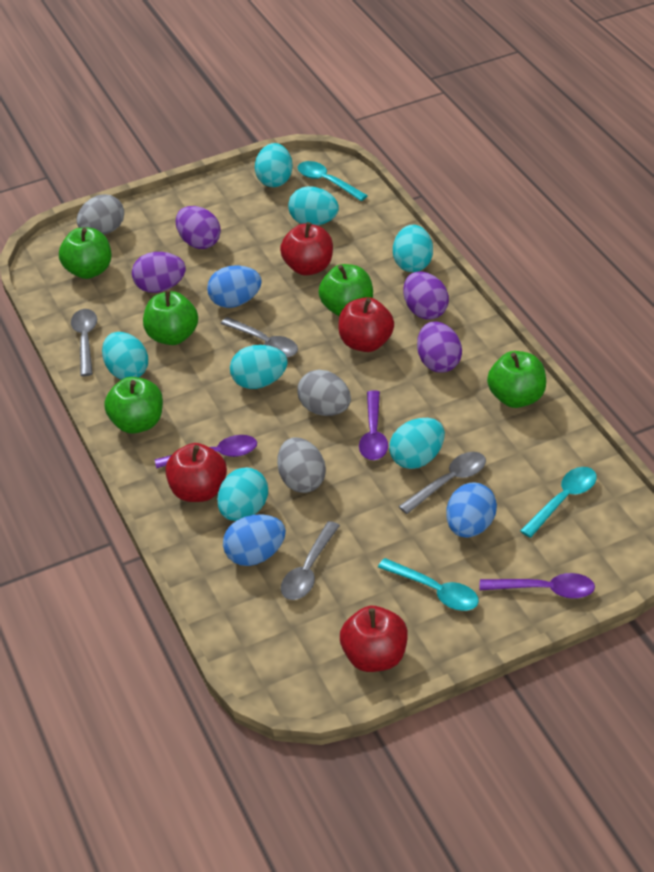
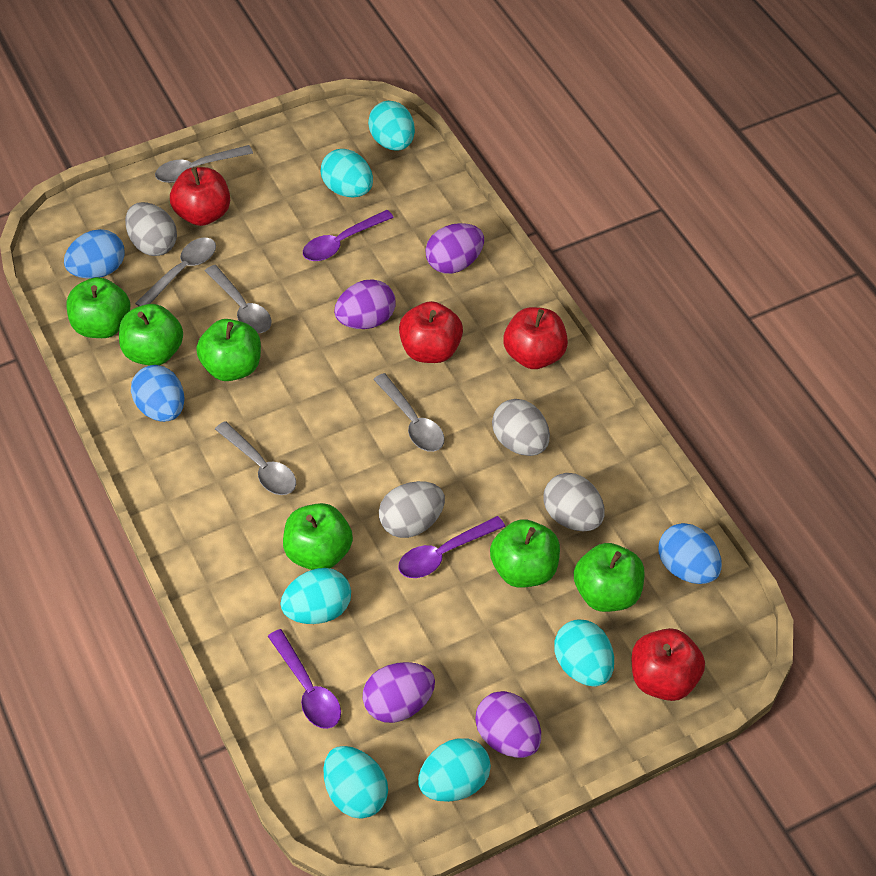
green apple: 5 -> 6
grey egg: 3 -> 4
grey spoon: 4 -> 5
turquoise egg: 7 -> 6
turquoise spoon: 3 -> 0

